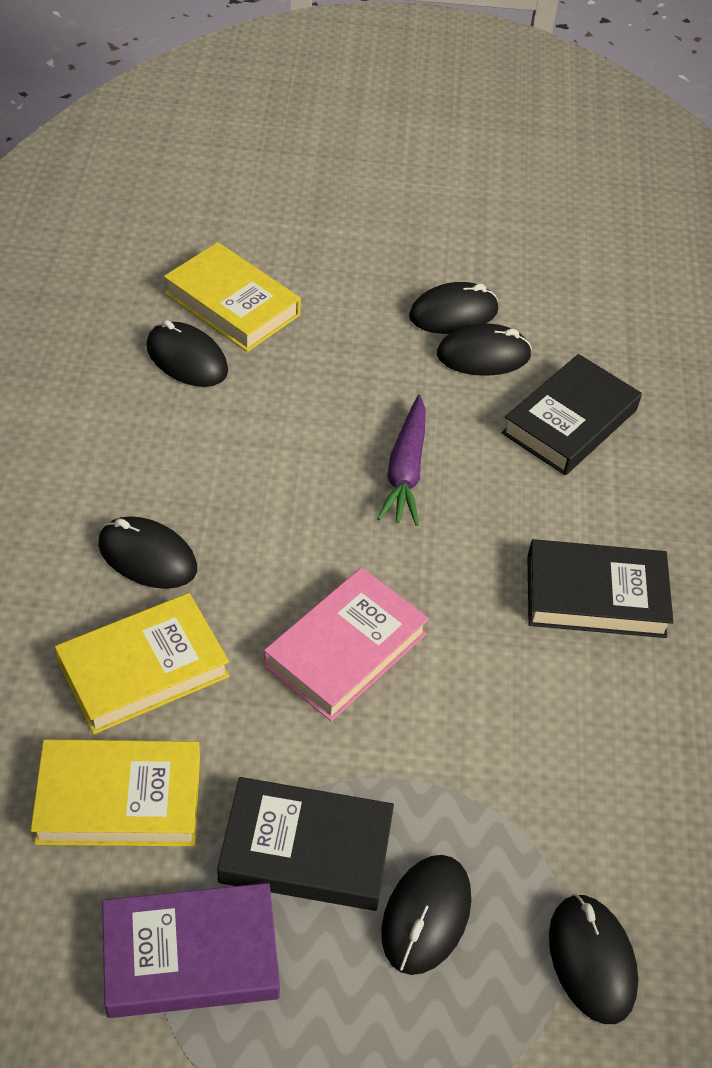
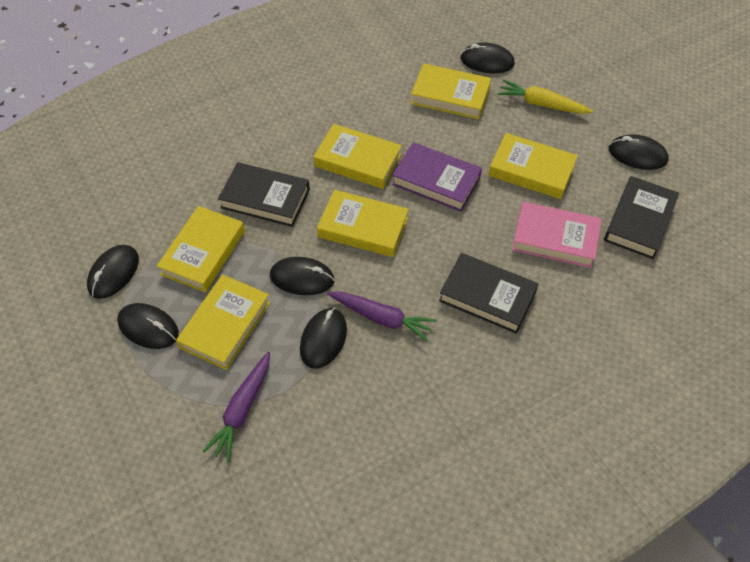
purple carrot: 1 -> 2
yellow book: 3 -> 6
yellow carrot: 0 -> 1

